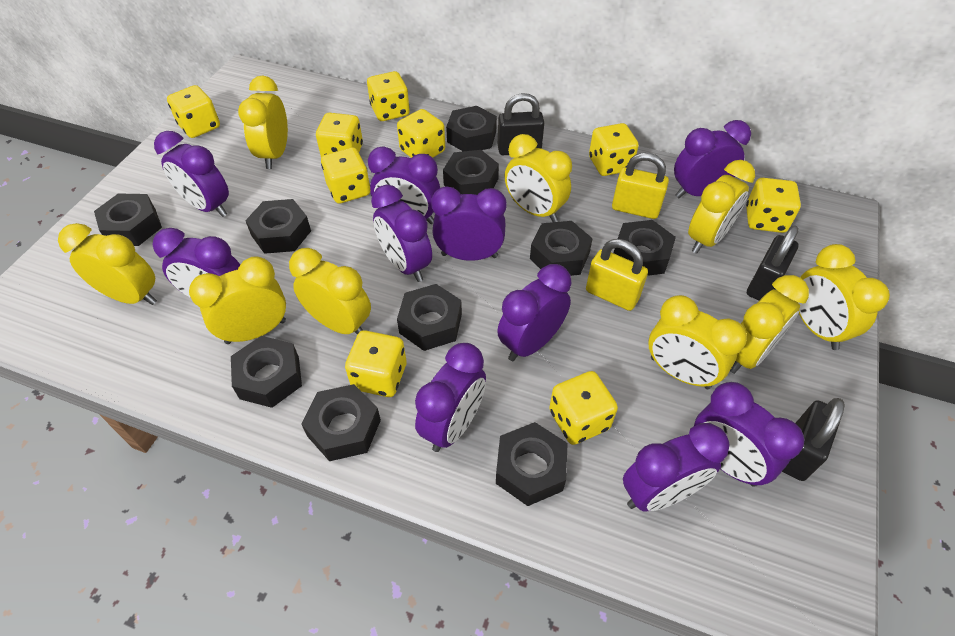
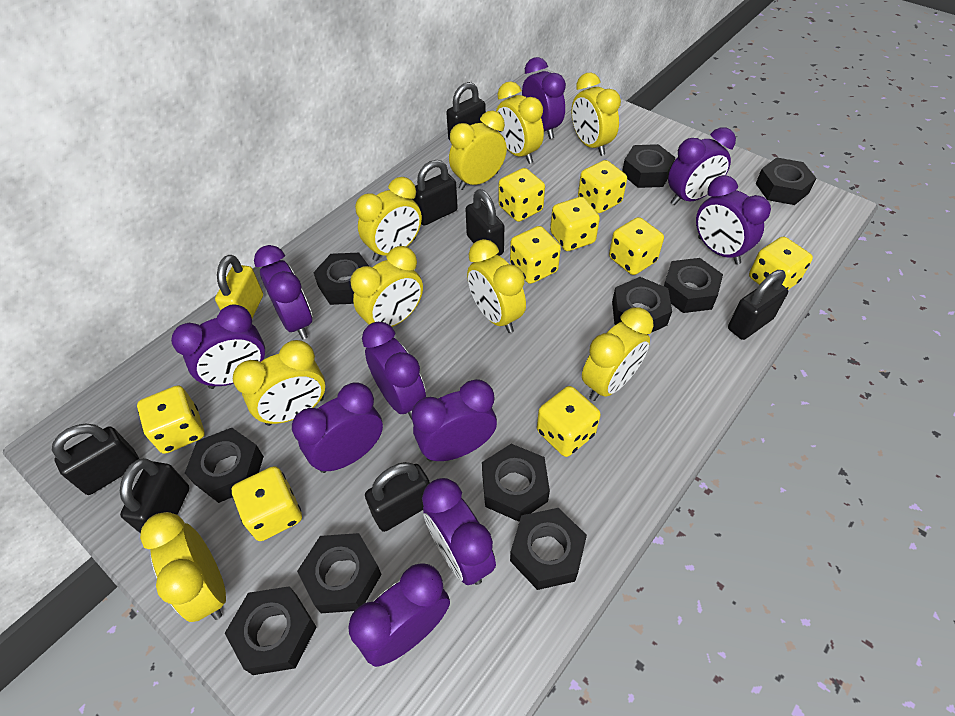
black padlock: 3 -> 7
yellow padlock: 2 -> 1

